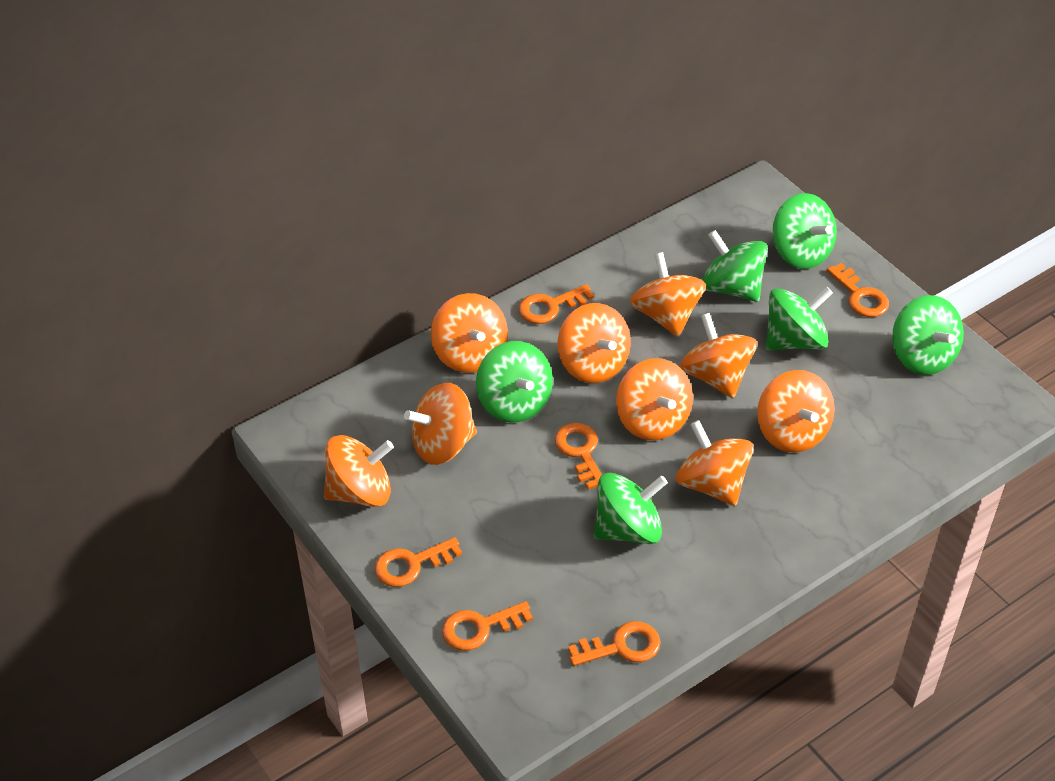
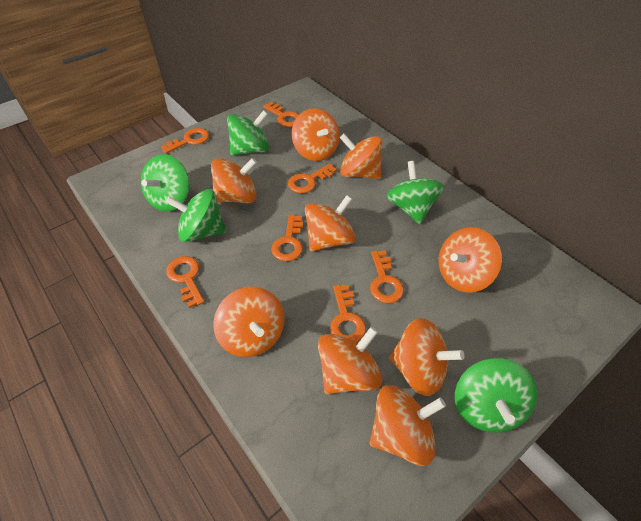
green spinning top: 6 -> 5
orange key: 6 -> 7

